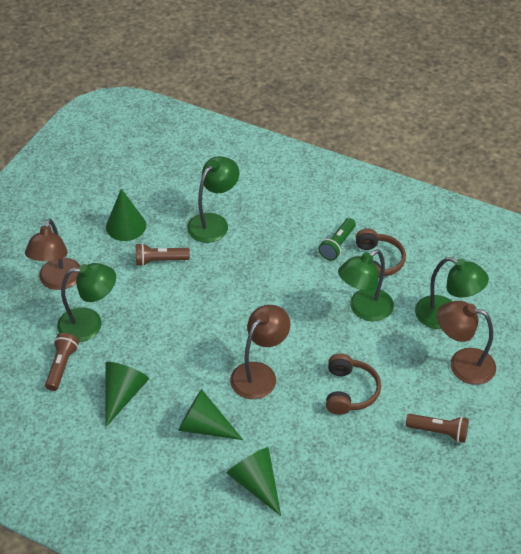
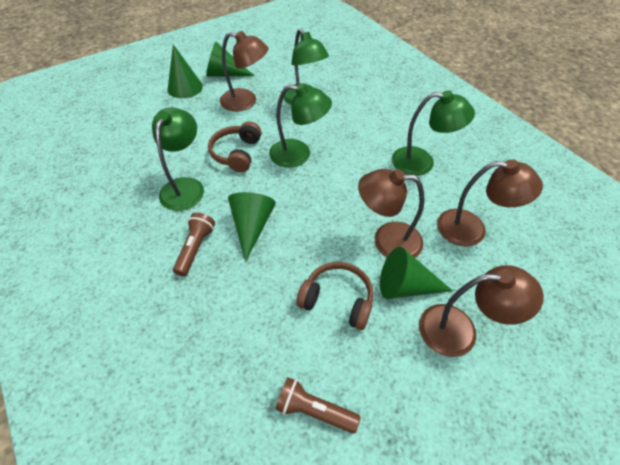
brown flashlight: 3 -> 2
brown lamp: 3 -> 4
green flashlight: 1 -> 0

